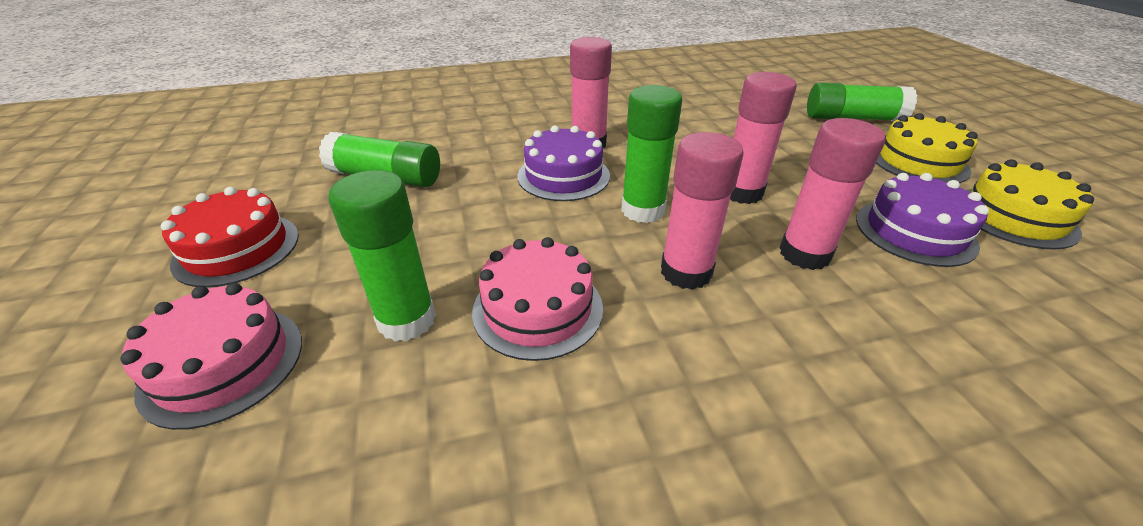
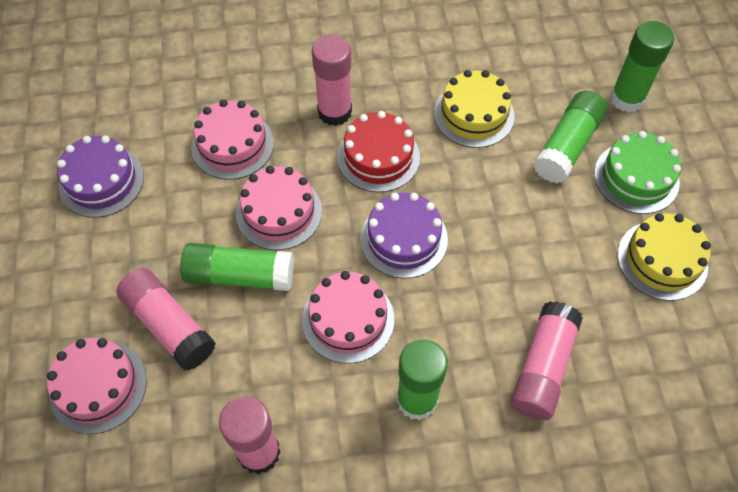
green cake: 0 -> 1
pink cake: 2 -> 4

